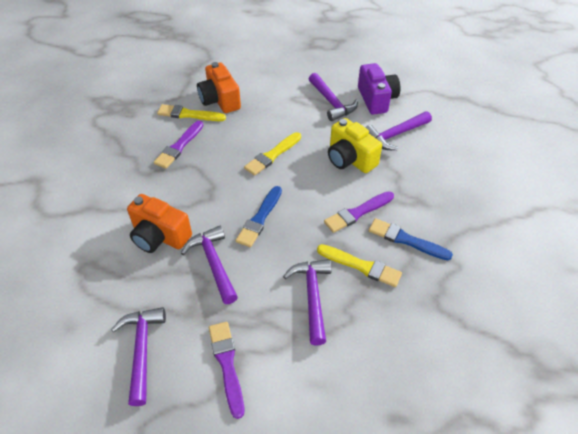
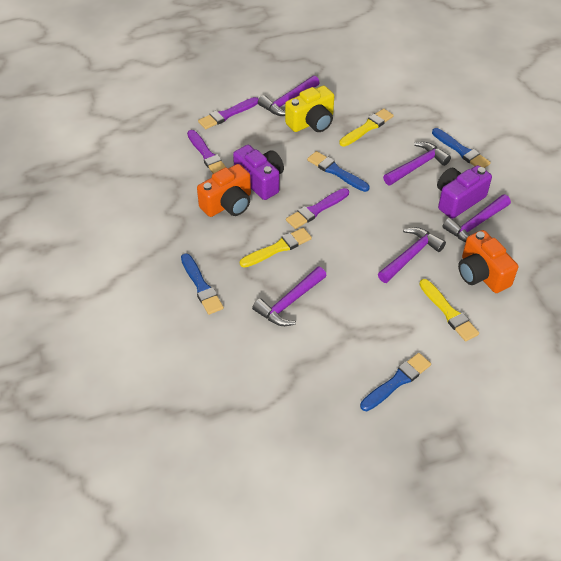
blue brush: 2 -> 4
purple camera: 1 -> 2

